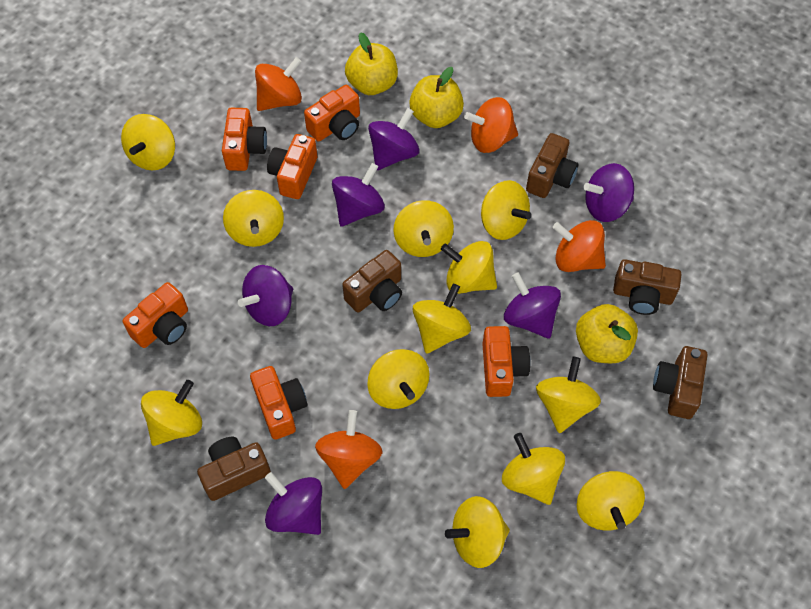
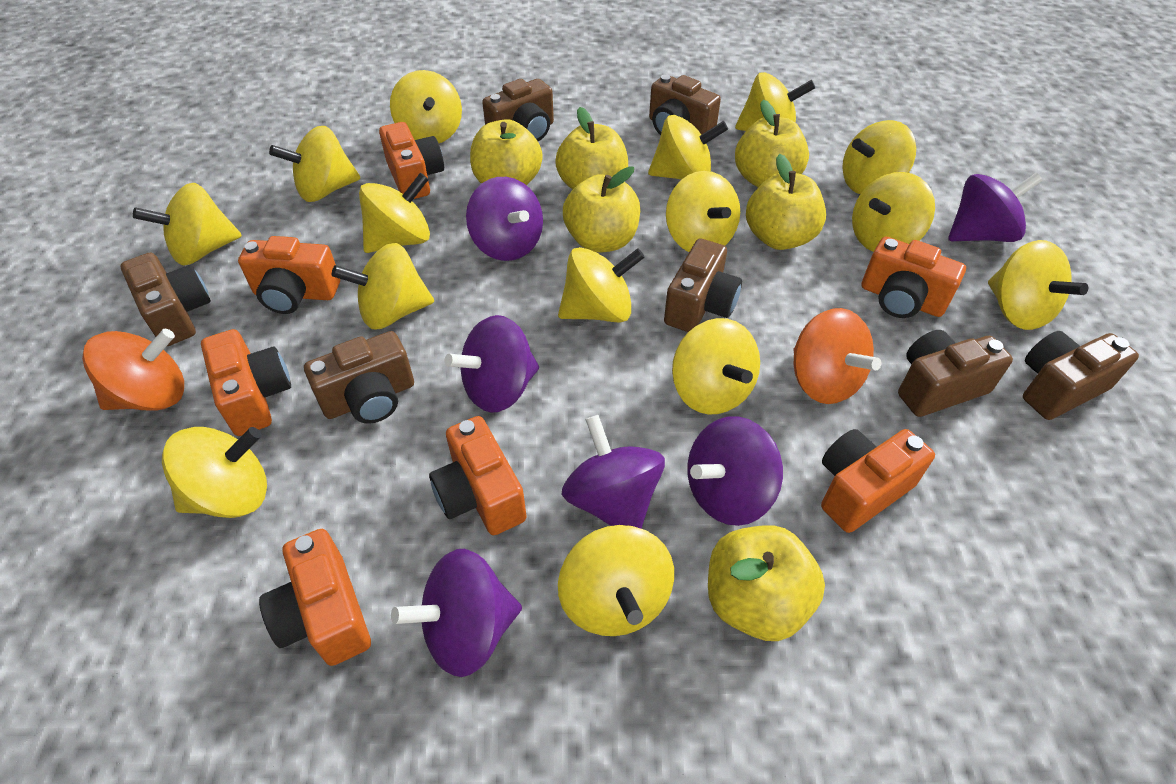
brown camera: 5 -> 7
orange camera: 6 -> 7
orange spinning top: 4 -> 2
yellow apple: 3 -> 6
yellow spinning top: 12 -> 15

